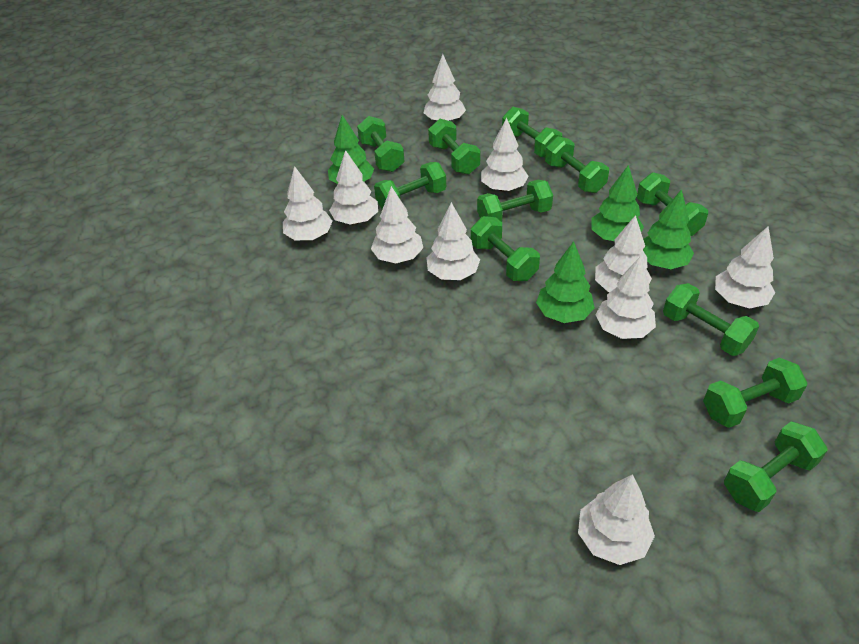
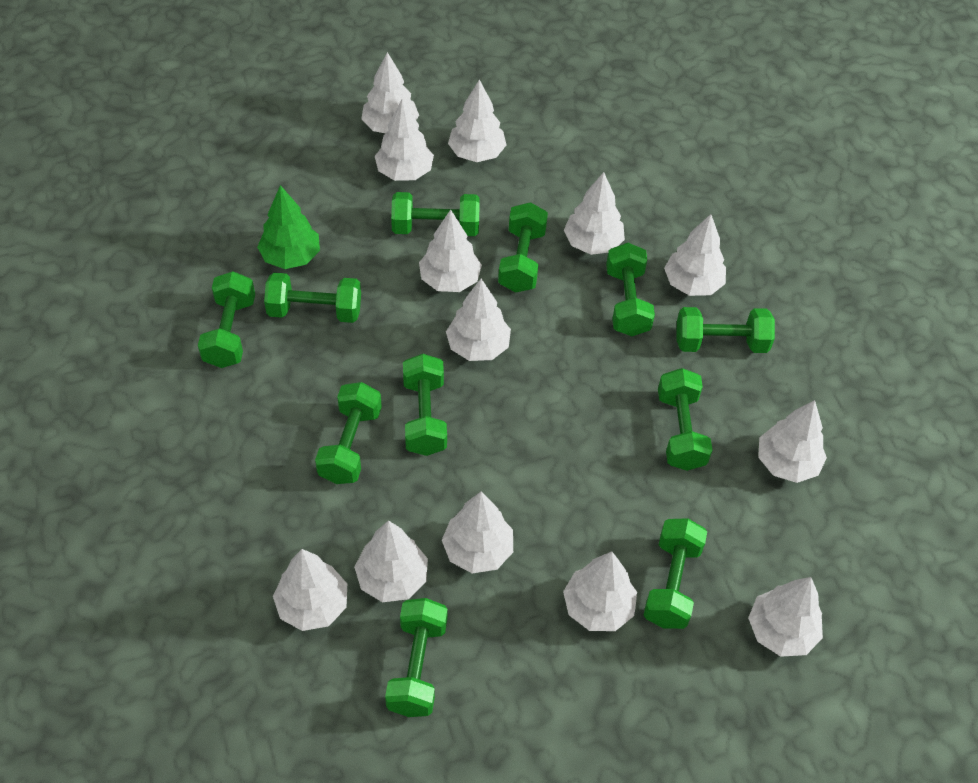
green tree: 4 -> 1
white tree: 10 -> 13

